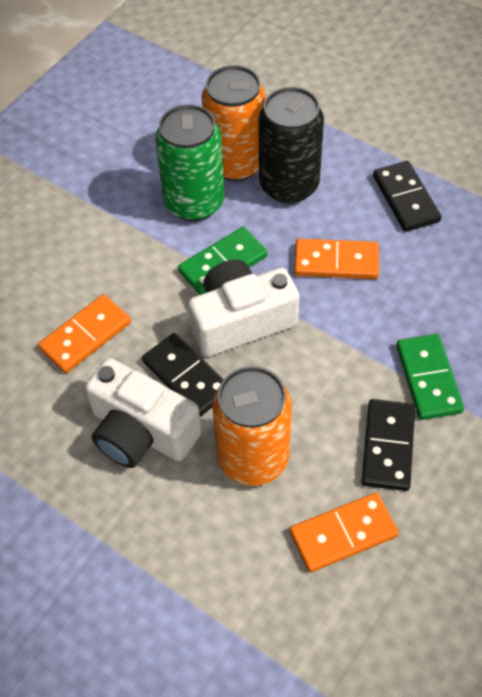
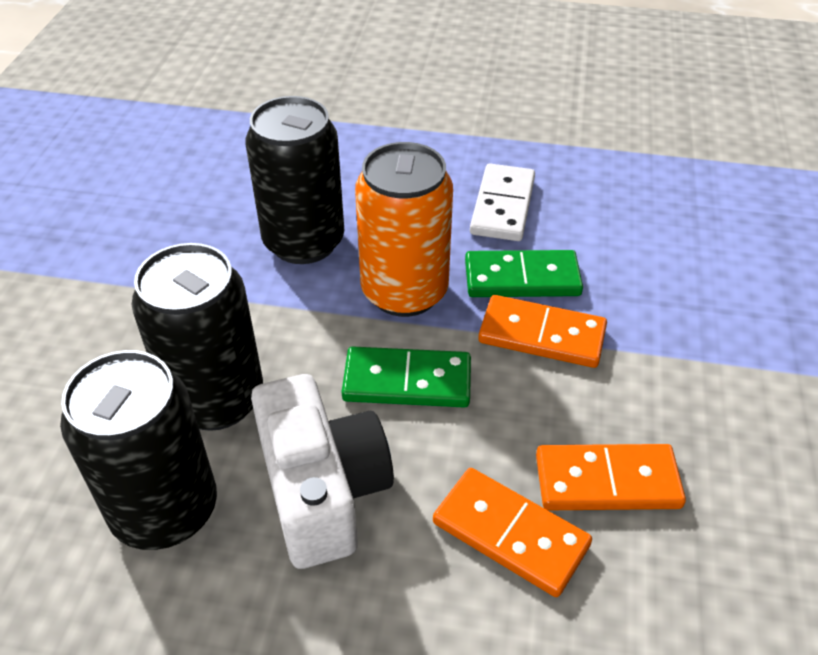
black can: 1 -> 3
black domino: 3 -> 0
green can: 1 -> 0
orange can: 2 -> 1
white camera: 2 -> 1
white domino: 0 -> 1

